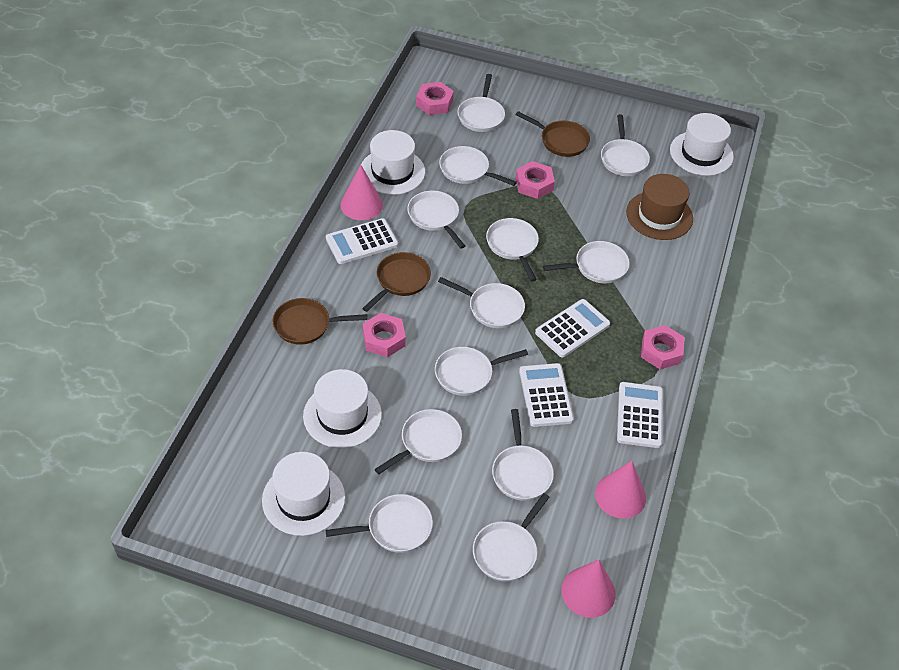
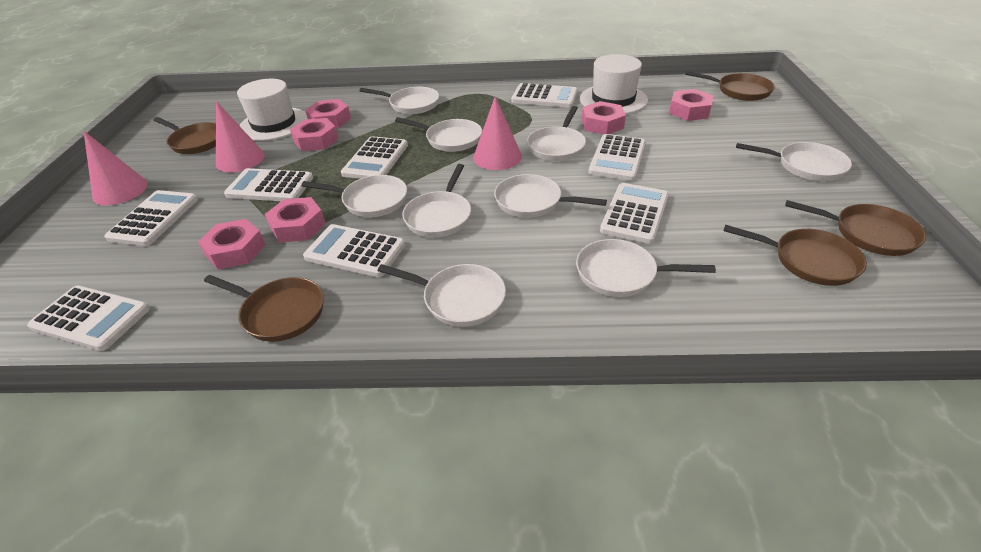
brown hat: 1 -> 0
brown pan: 3 -> 5
pink nut: 4 -> 6
white calculator: 4 -> 8
white hat: 4 -> 2
white pan: 12 -> 9

